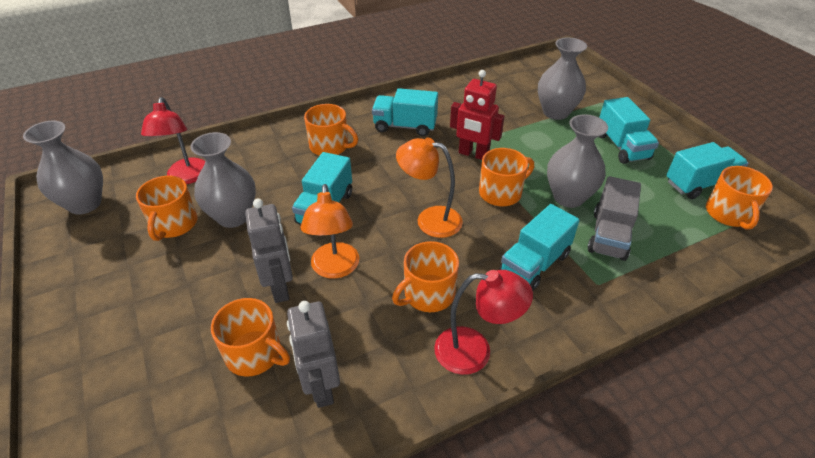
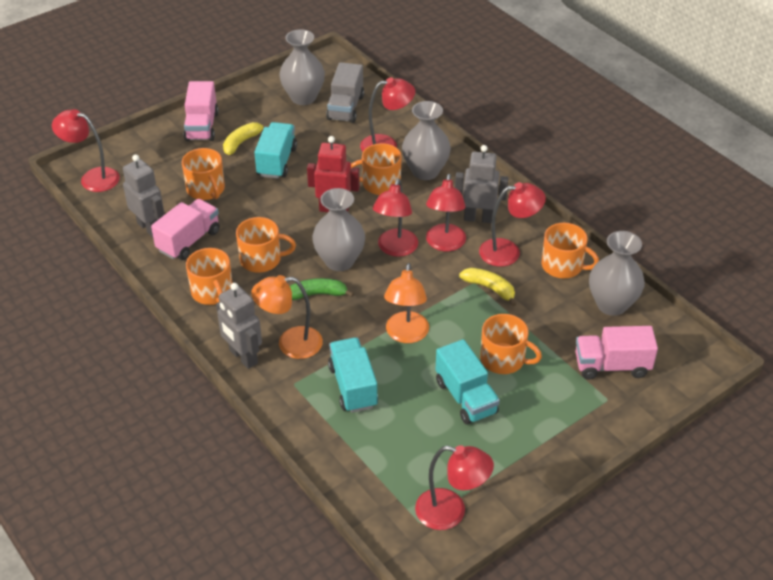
green banana: 0 -> 1
grey robot: 2 -> 3
pink truck: 0 -> 3
red lamp: 2 -> 6
turquoise truck: 5 -> 3
yellow banana: 0 -> 2

